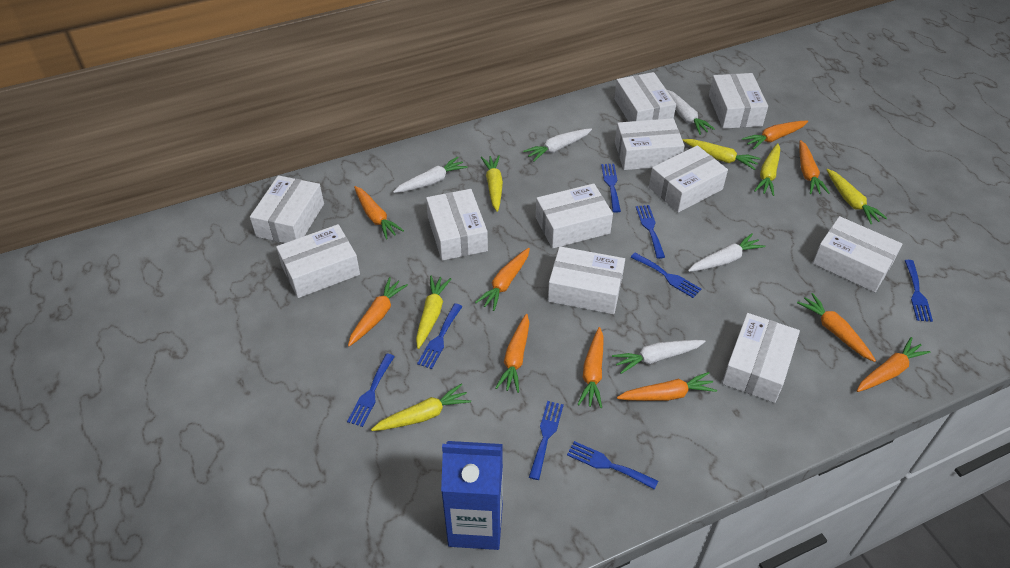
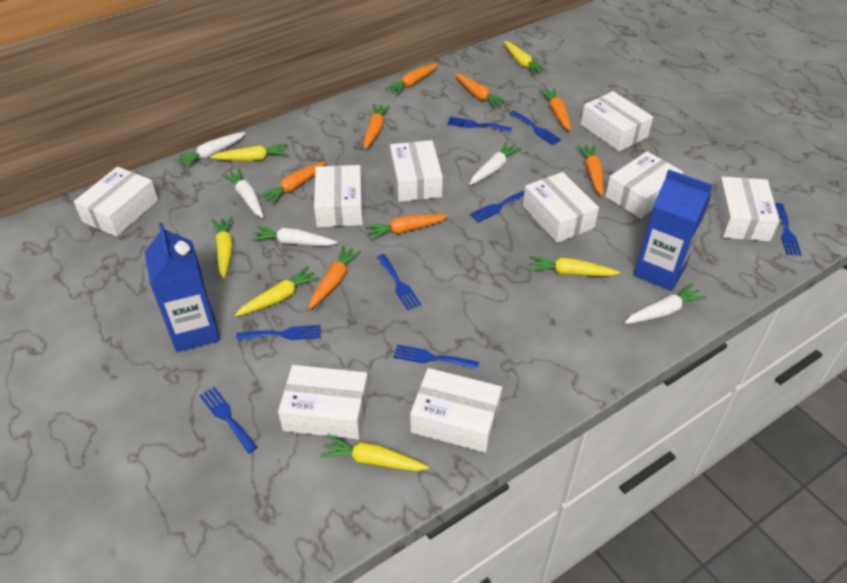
blue carton: 1 -> 2
orange carrot: 10 -> 8
white box: 11 -> 9

